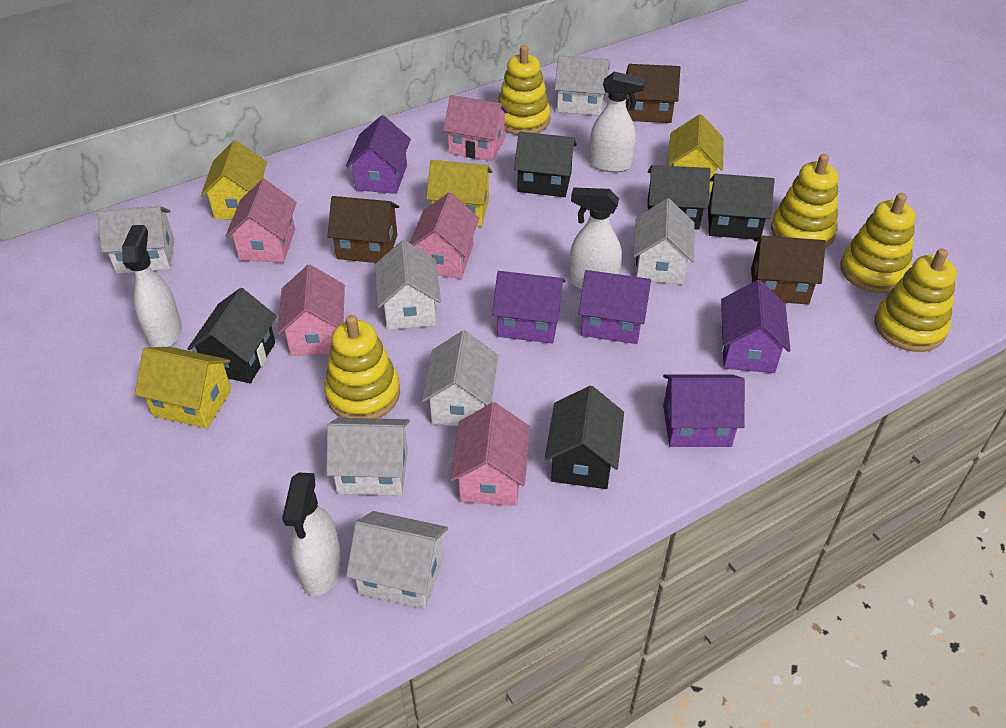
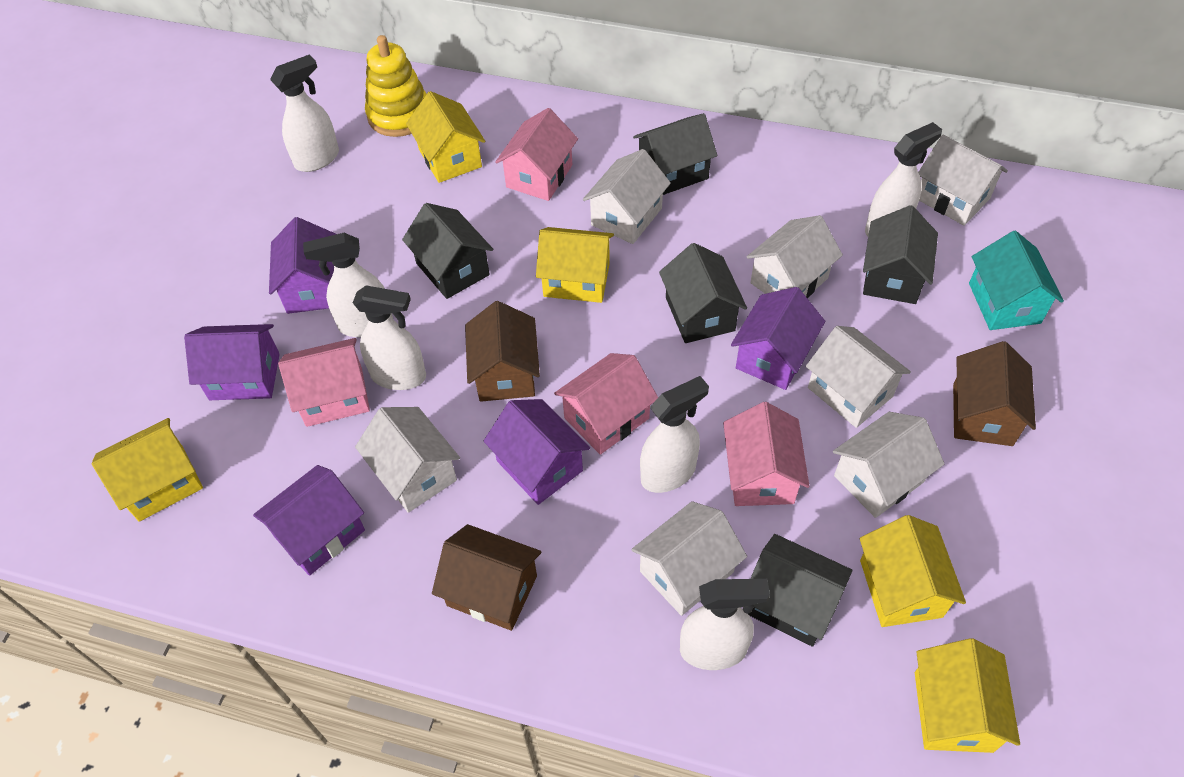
pink house: 5 -> 4
turquoise house: 0 -> 1
white spray bottle: 4 -> 6
yellow house: 4 -> 5
yellow stacking toy: 5 -> 1

